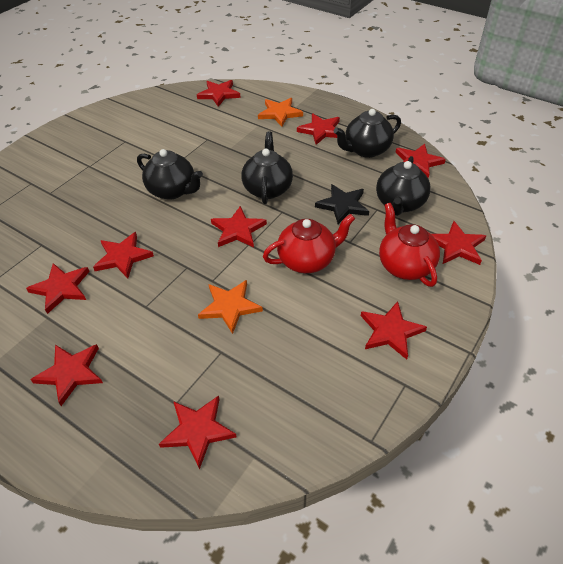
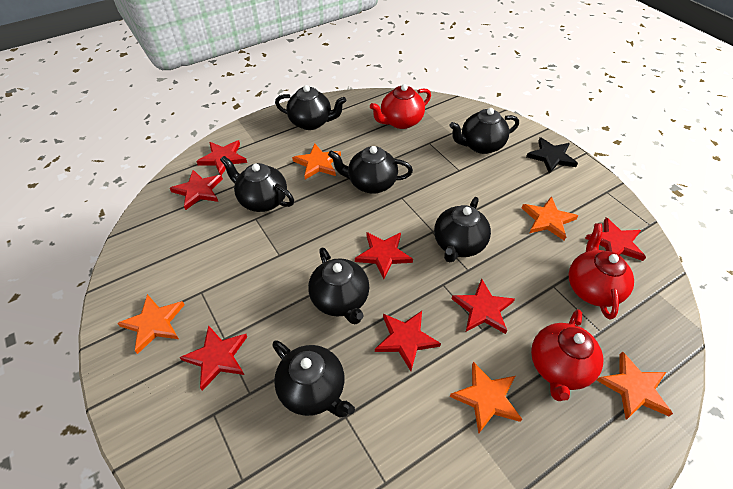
black teapot: 4 -> 7
orange star: 2 -> 5
red star: 10 -> 7
red teapot: 2 -> 3

